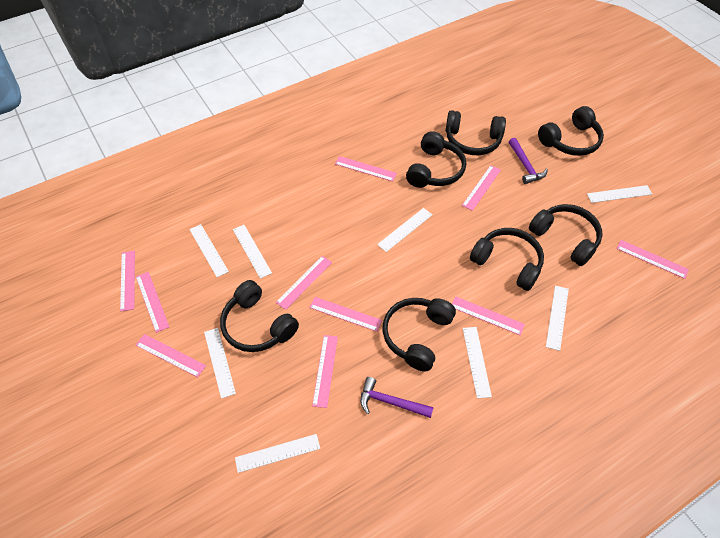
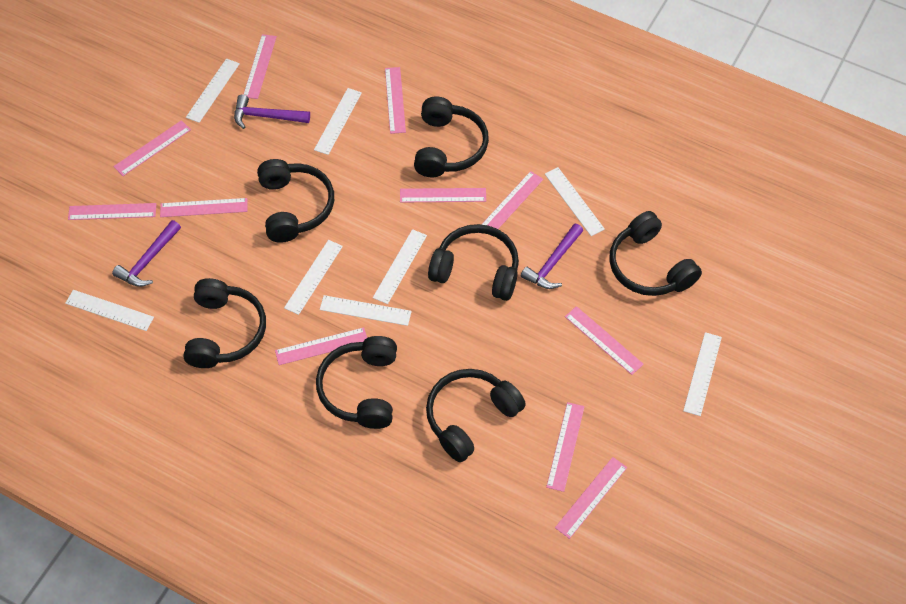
pink ruler: 10 -> 11
purple hammer: 2 -> 3

